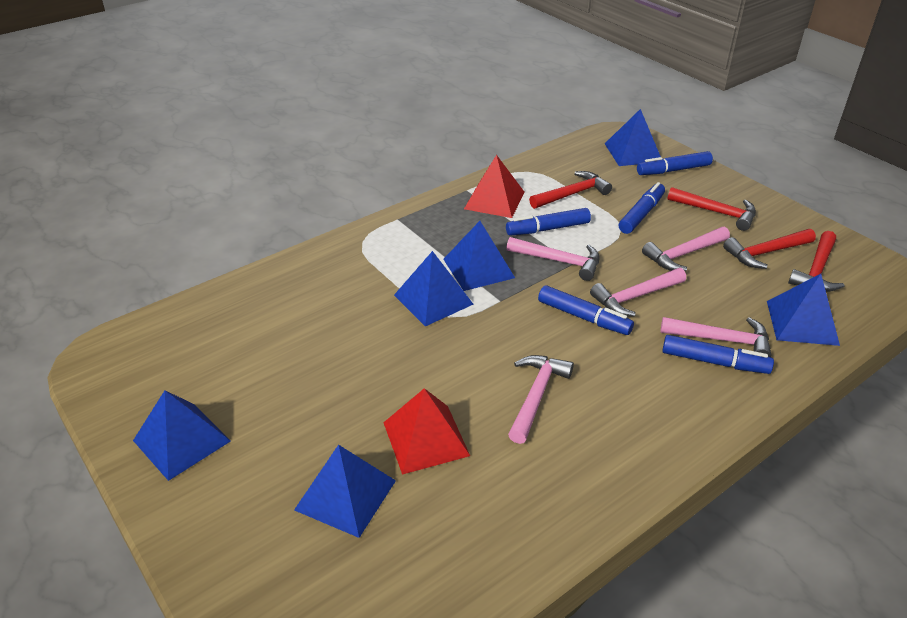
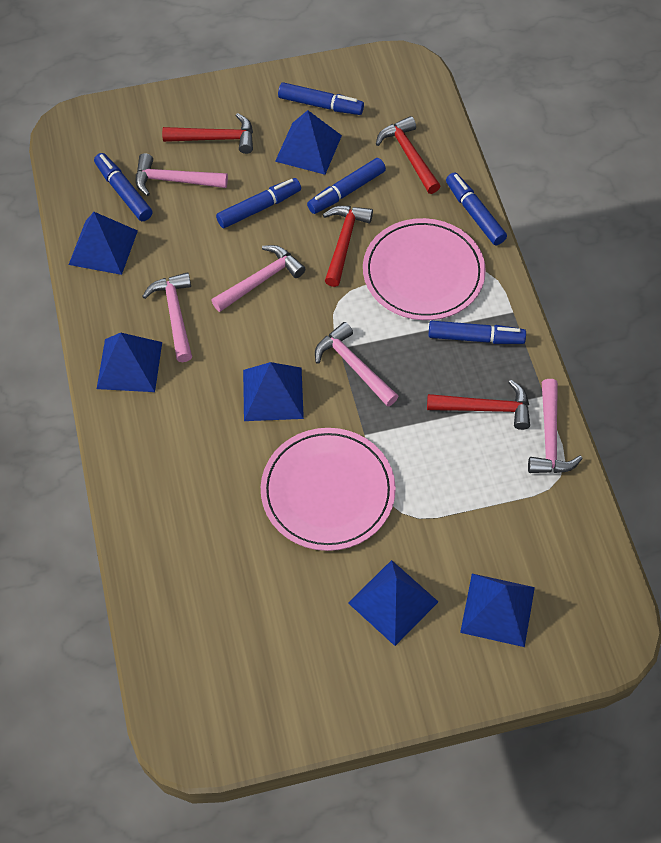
blue marker: 5 -> 6
pink plate: 0 -> 2
red pyramid: 2 -> 0

